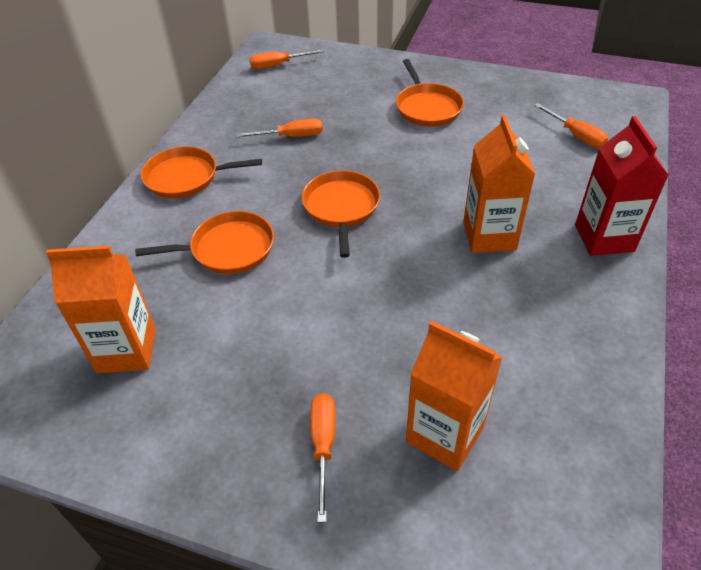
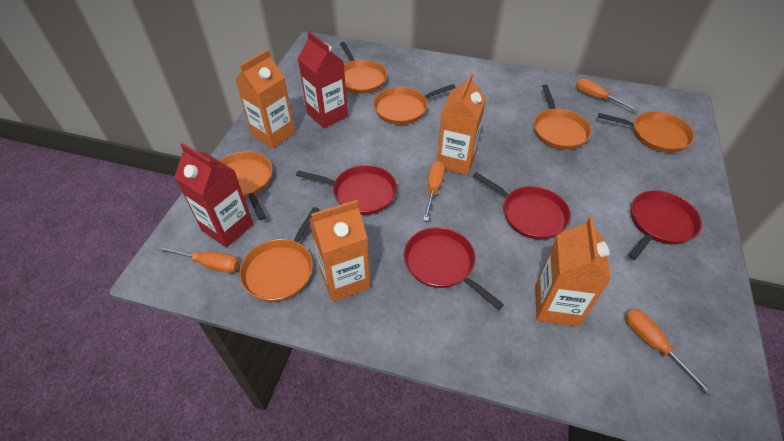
orange carton: 3 -> 4
orange pan: 4 -> 6
red carton: 1 -> 2
red pan: 0 -> 4

